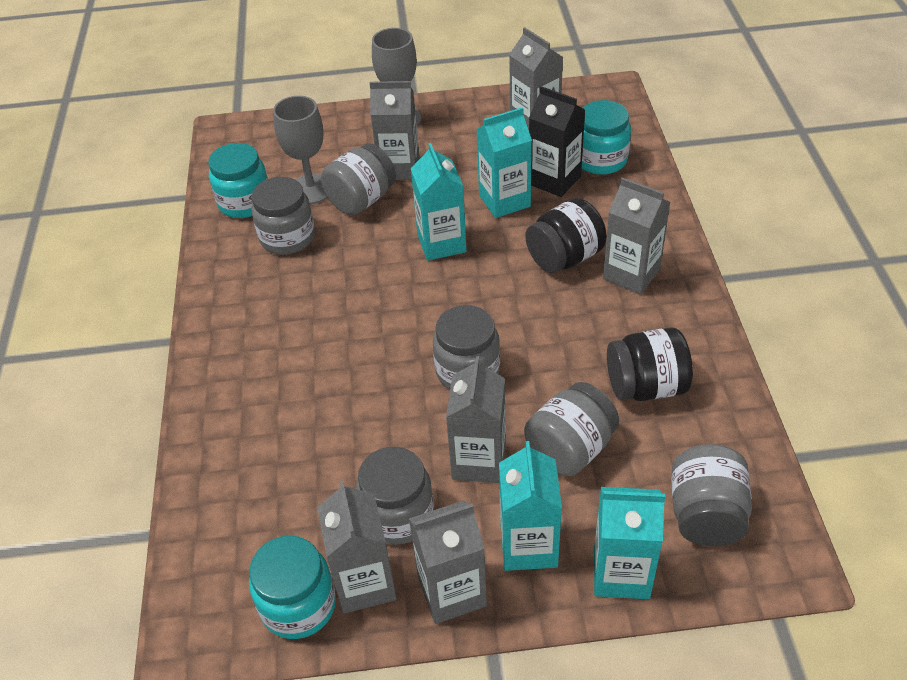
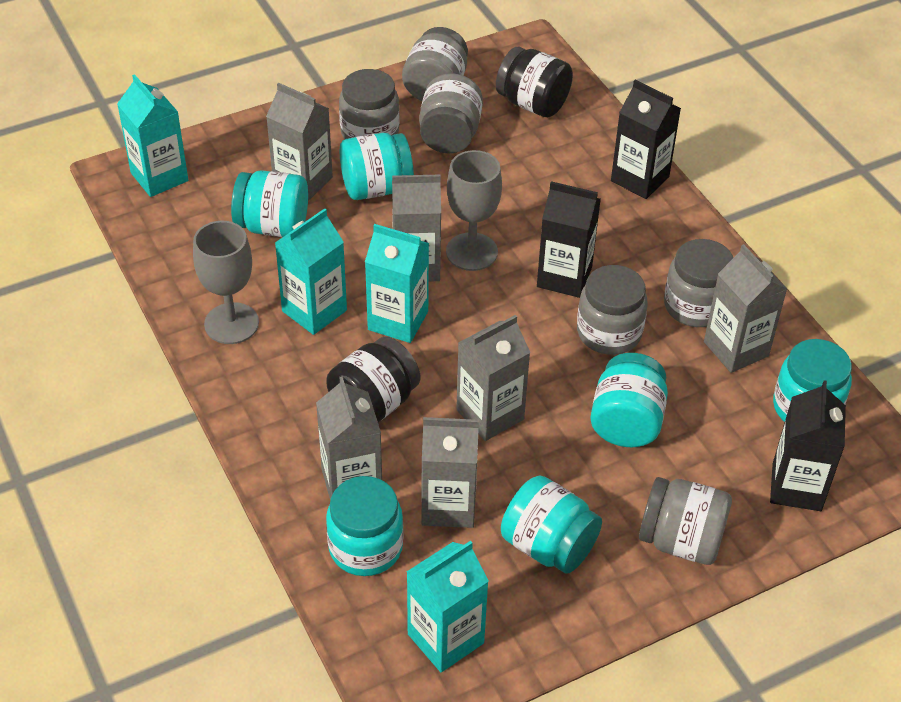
black carton: 1 -> 3
turquoise jar: 3 -> 6

